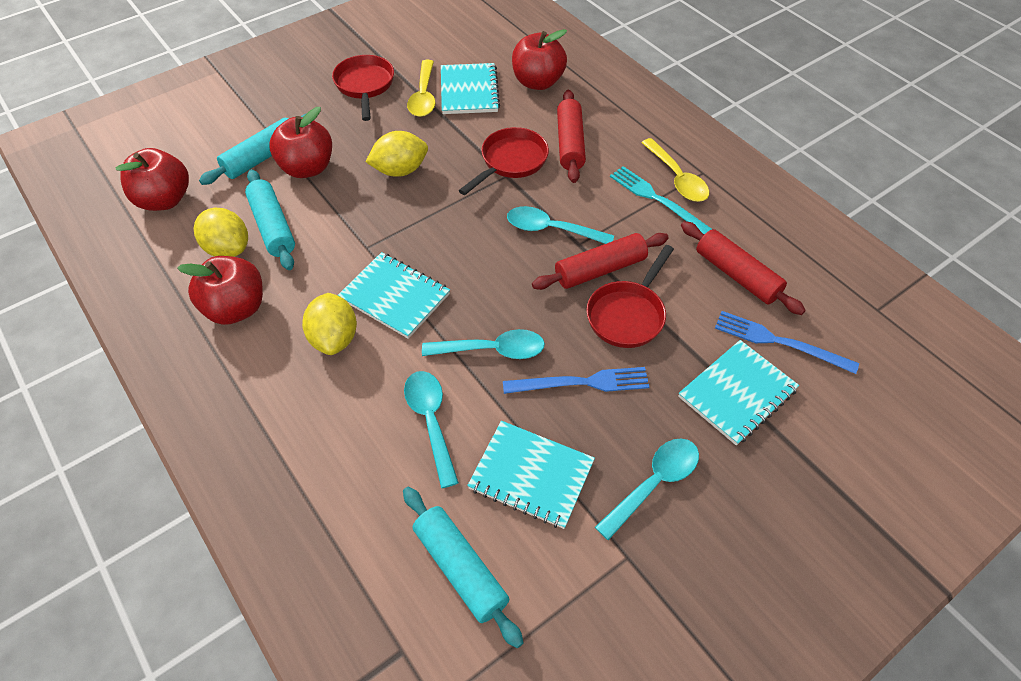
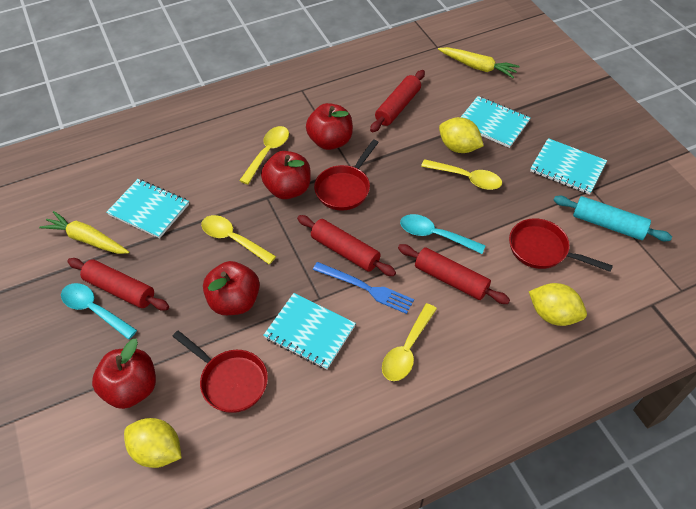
blue fork: 2 -> 1
red rolling pin: 3 -> 4
turquoise fork: 1 -> 0
turquoise rolling pin: 3 -> 1
turquoise spoon: 4 -> 2
yellow carrot: 0 -> 2
yellow spoon: 2 -> 4

